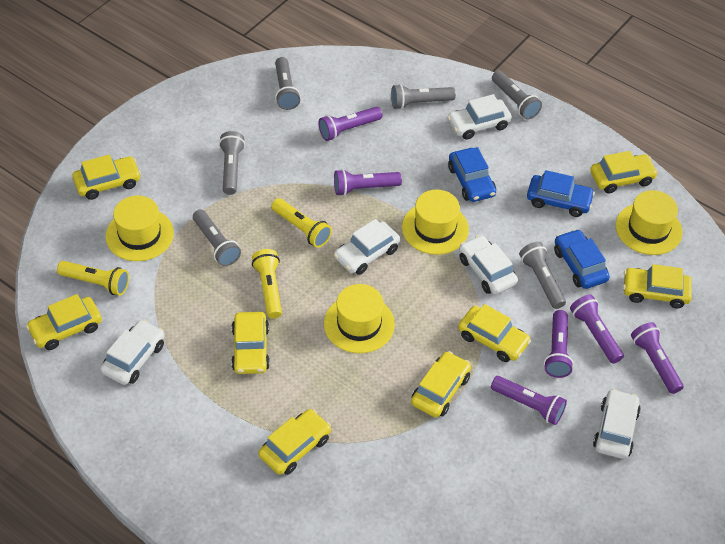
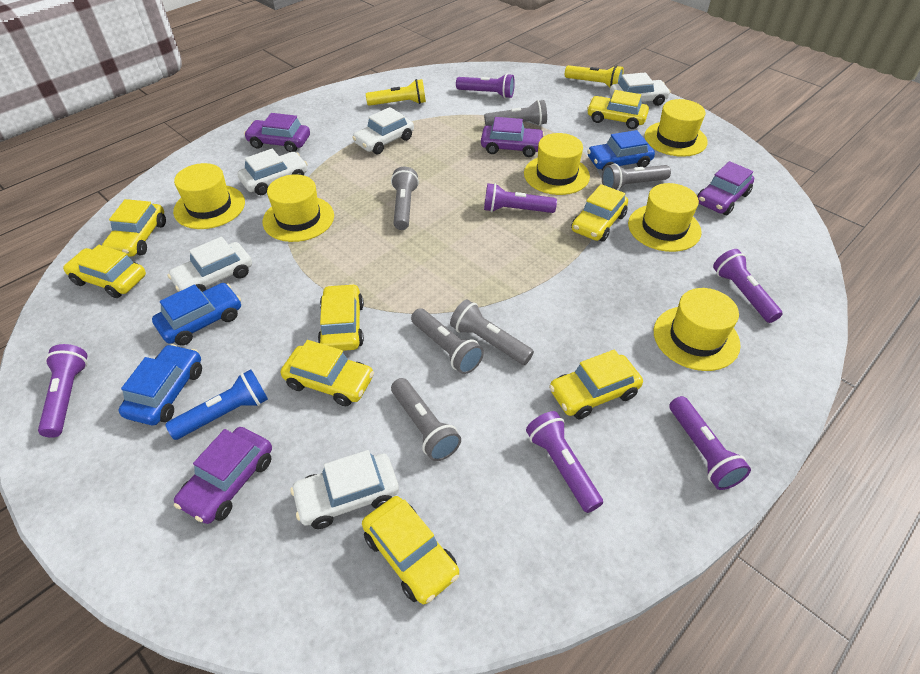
blue flashlight: 0 -> 1
purple car: 0 -> 4
yellow flashlight: 3 -> 2
yellow hat: 4 -> 6

